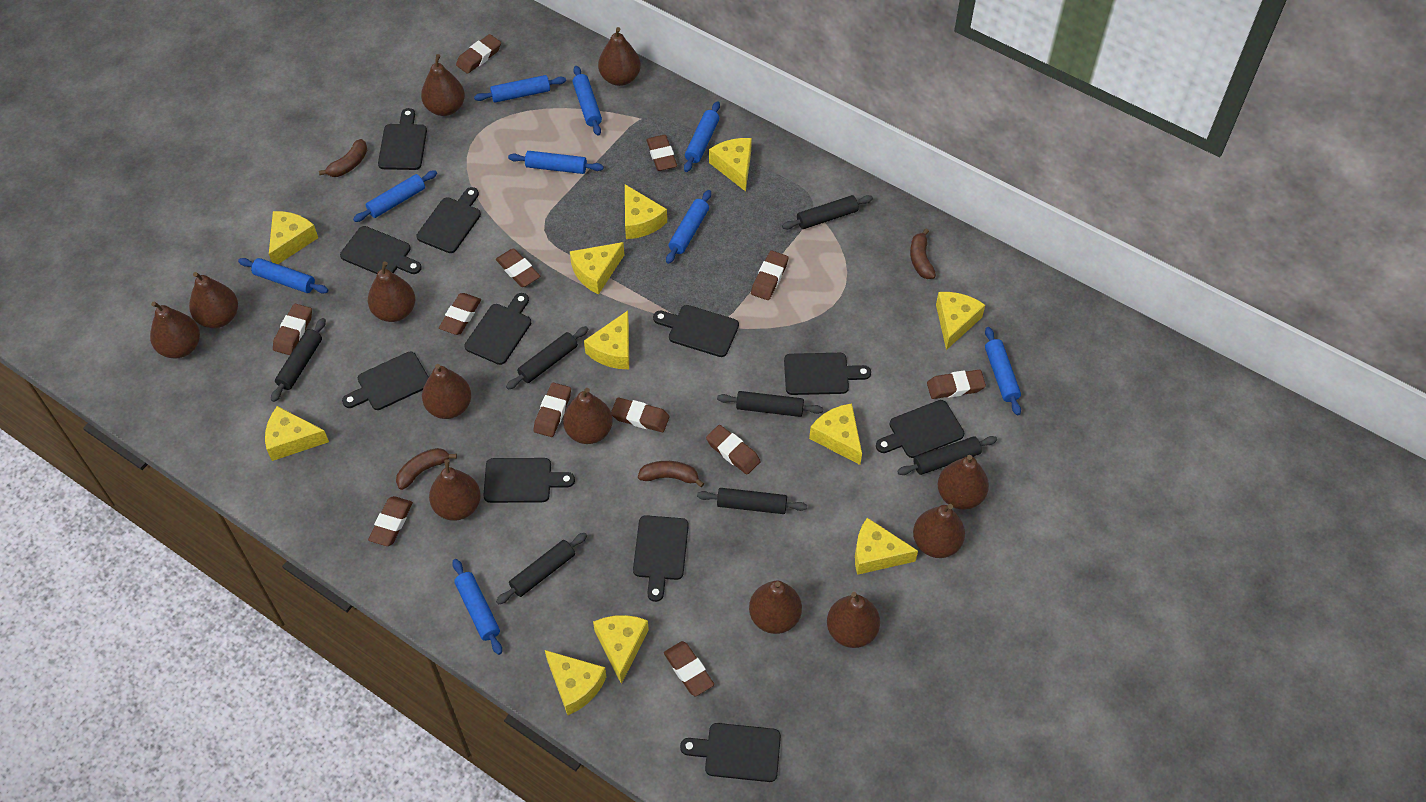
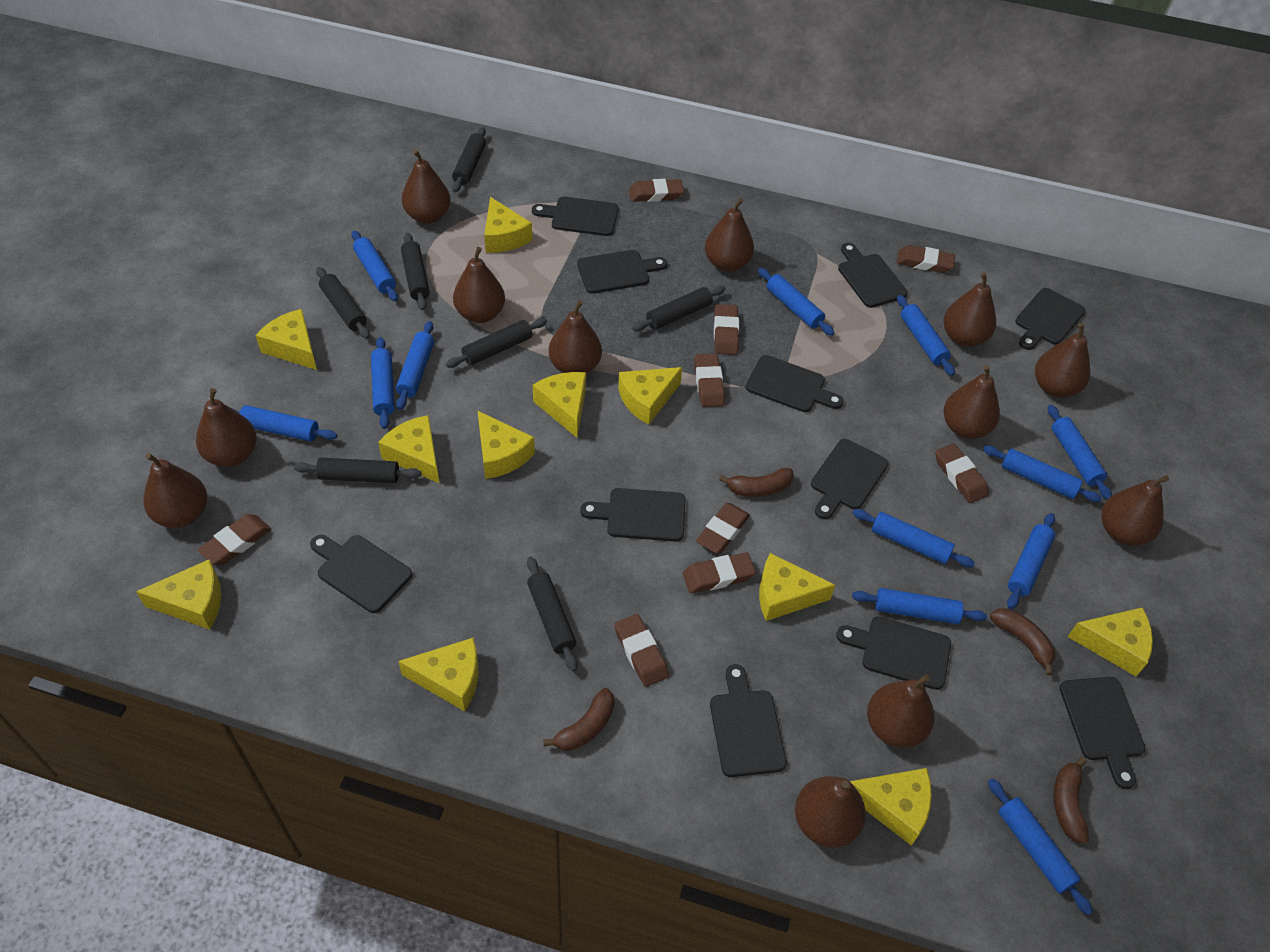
blue rolling pin: 9 -> 12
brown eraser: 12 -> 9

